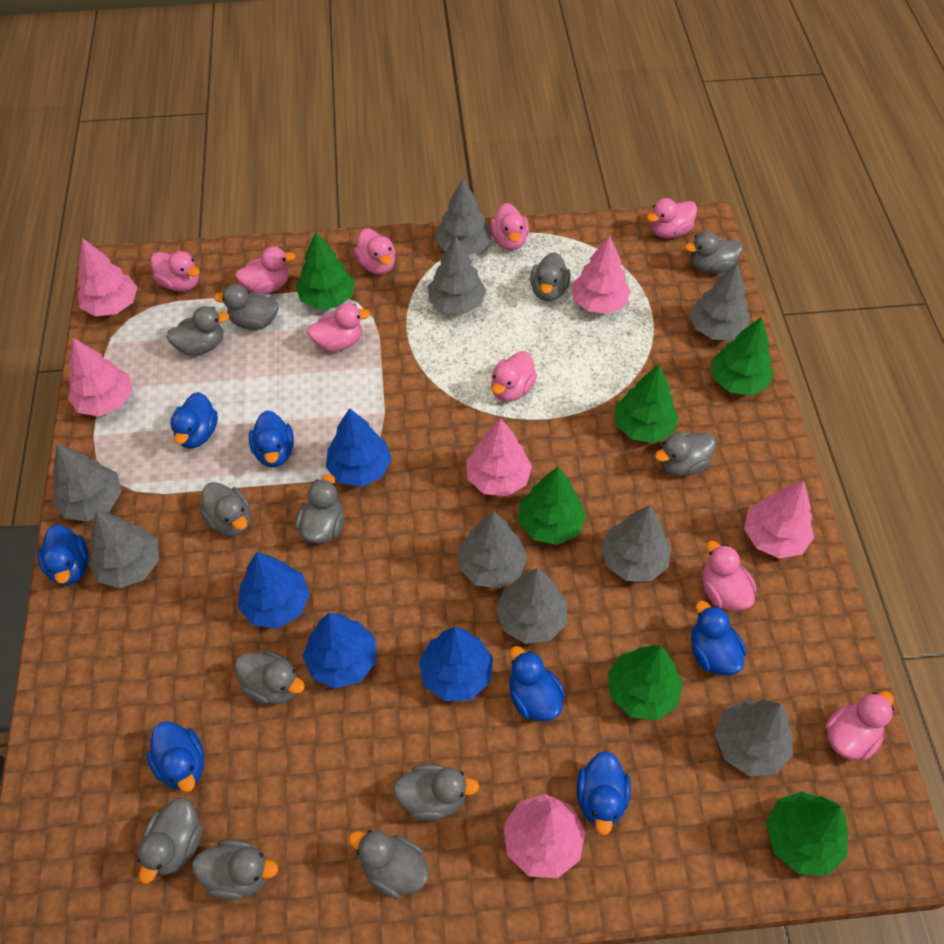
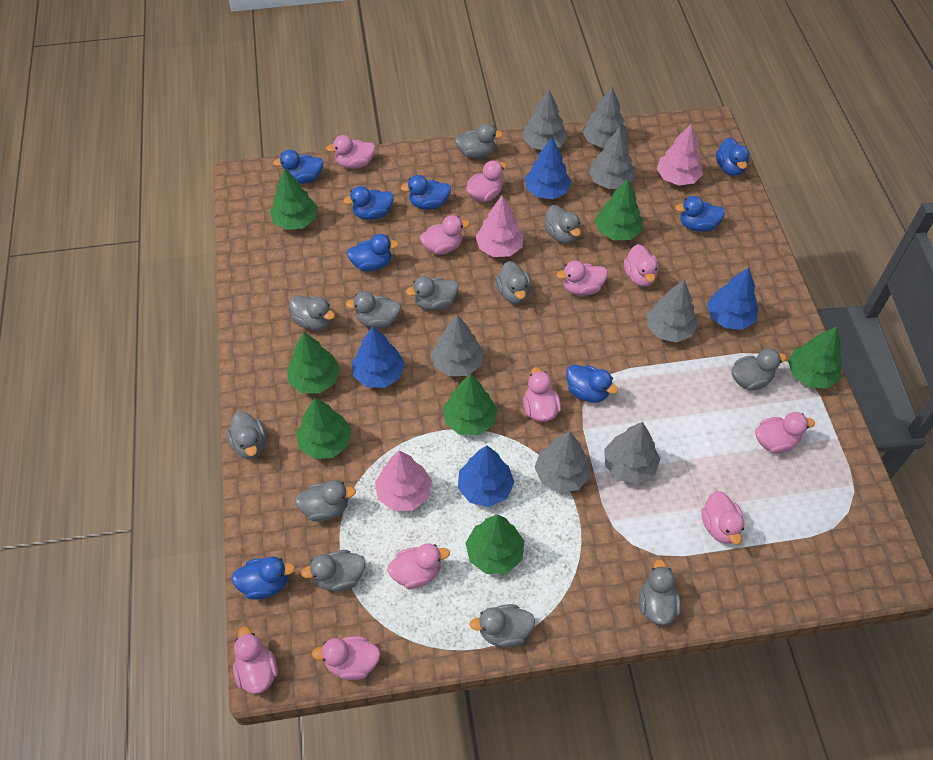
blue duck: 7 -> 8
green tree: 6 -> 7
grey tree: 9 -> 7
pink duck: 9 -> 11
pink tree: 6 -> 3

